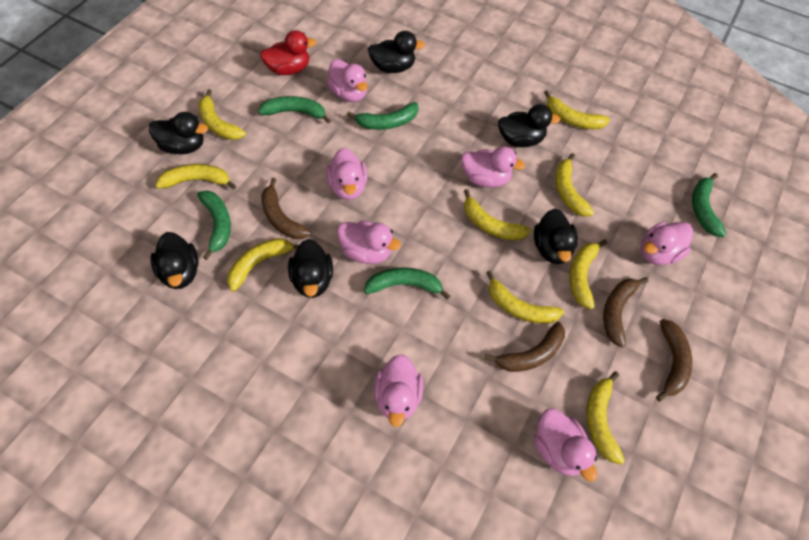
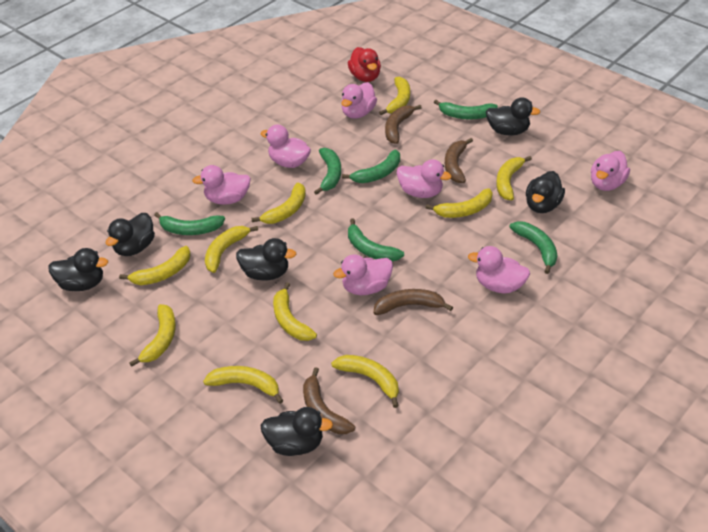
green banana: 5 -> 6
yellow banana: 9 -> 10

